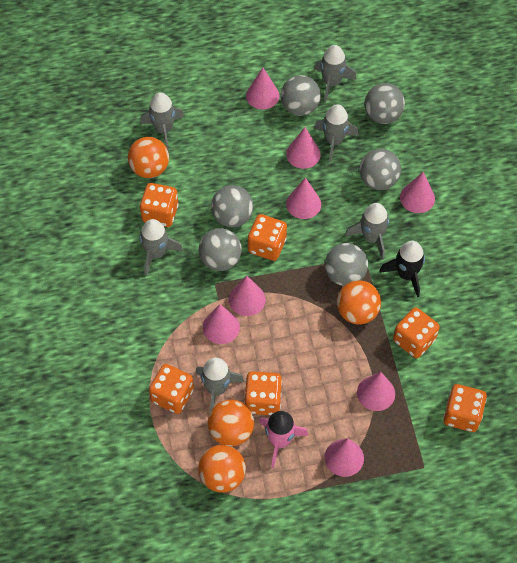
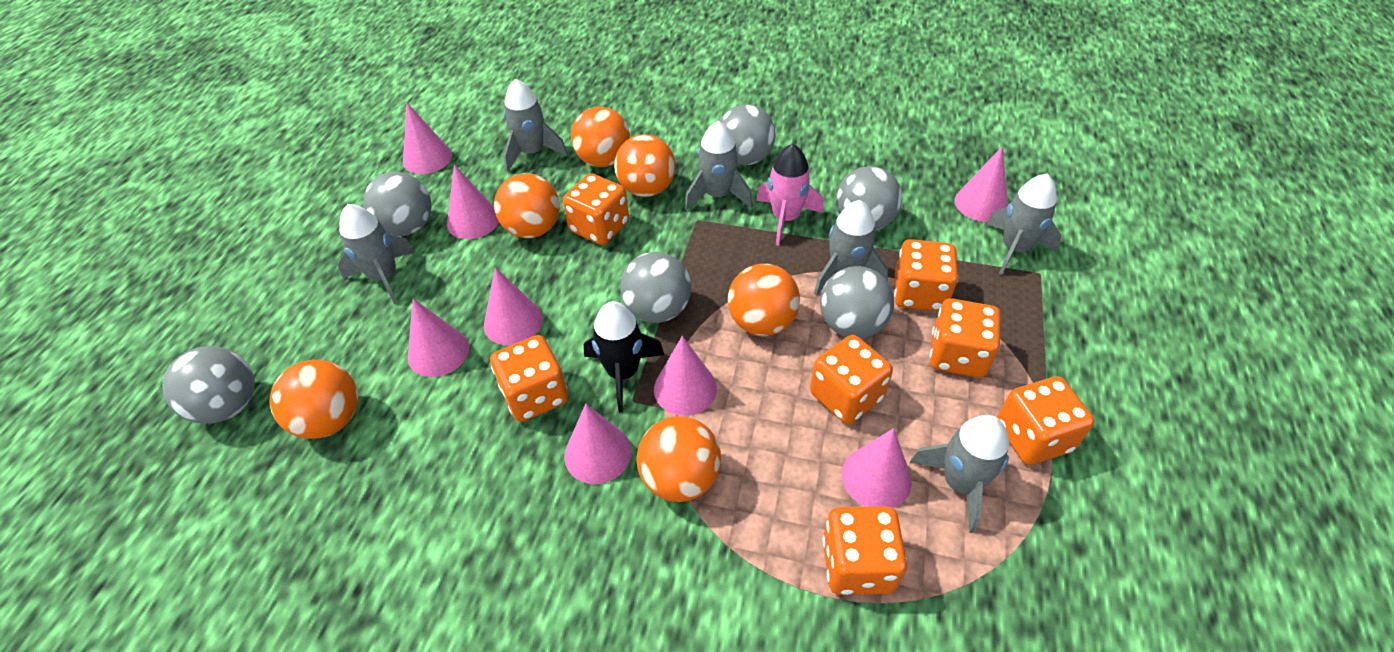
orange ball: 4 -> 6
orange dice: 6 -> 7

